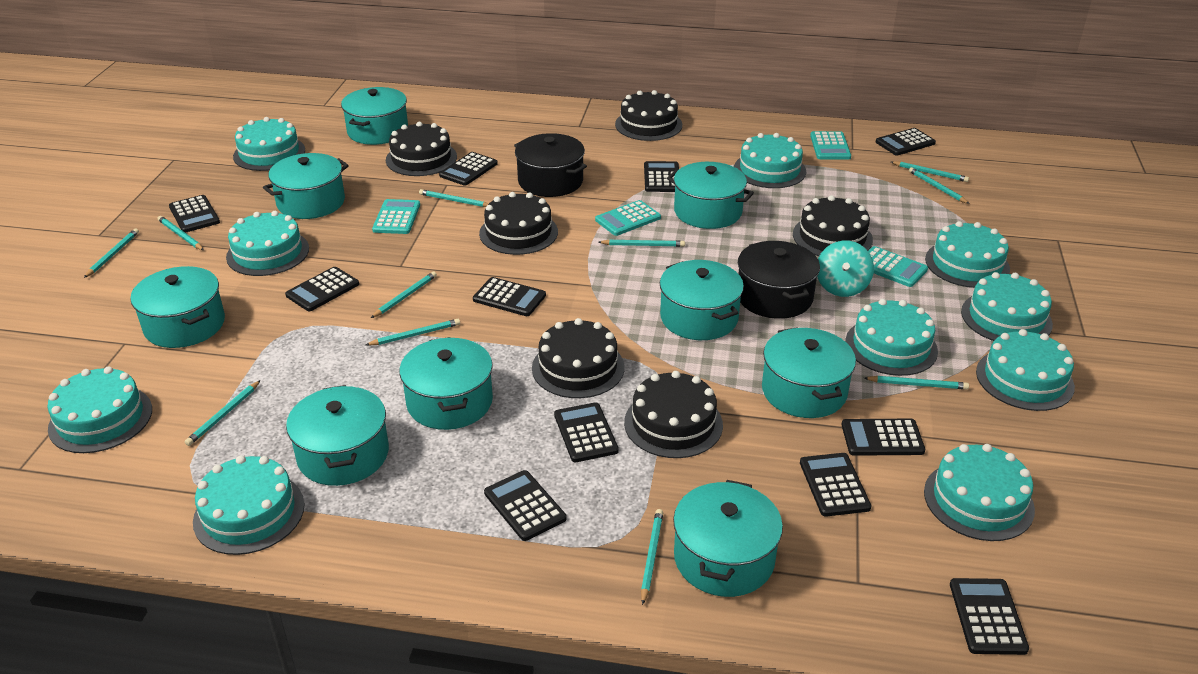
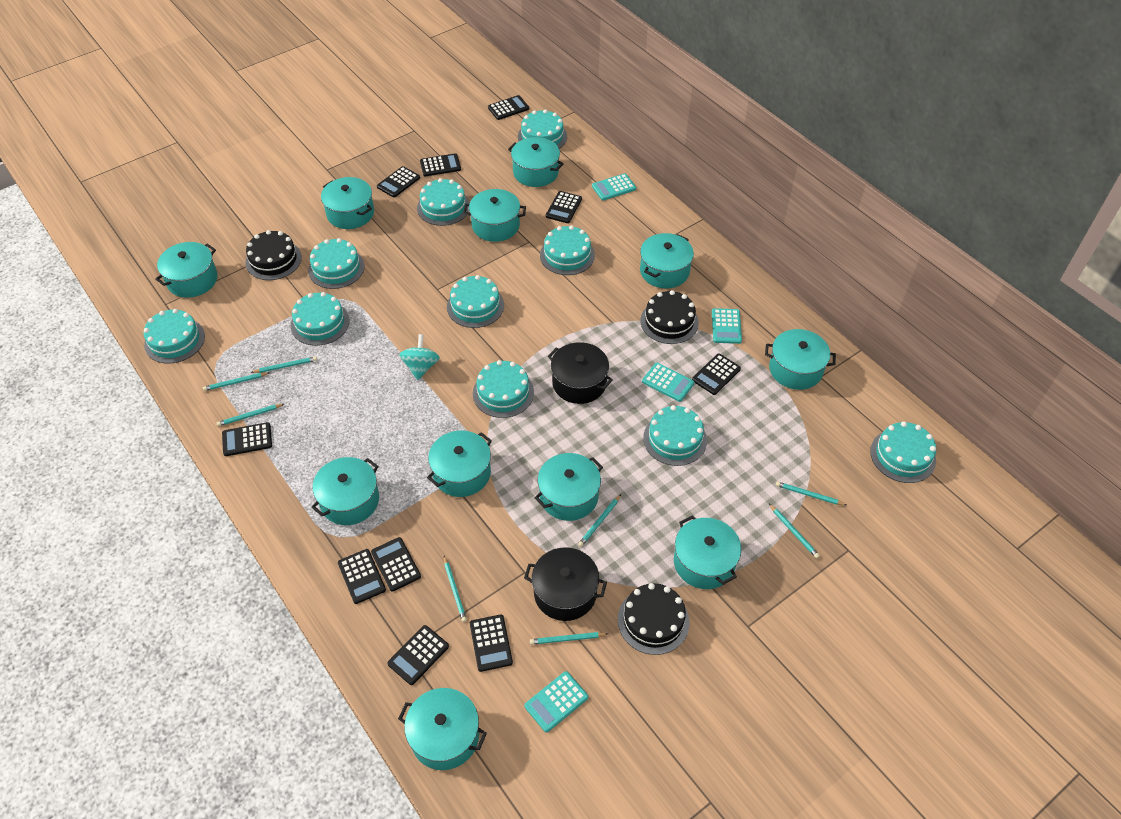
black cake: 6 -> 3
black calculator: 11 -> 10
turquoise pencil: 11 -> 8
turquoise pot: 9 -> 11

